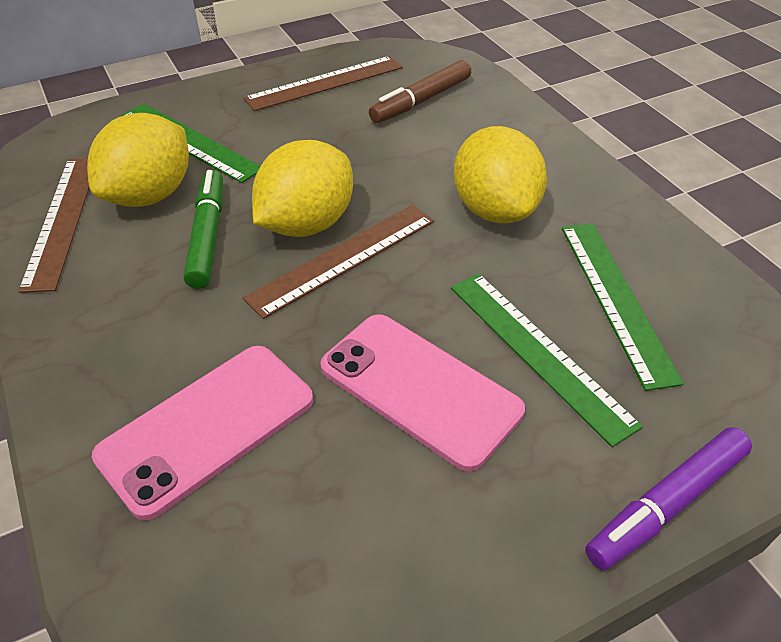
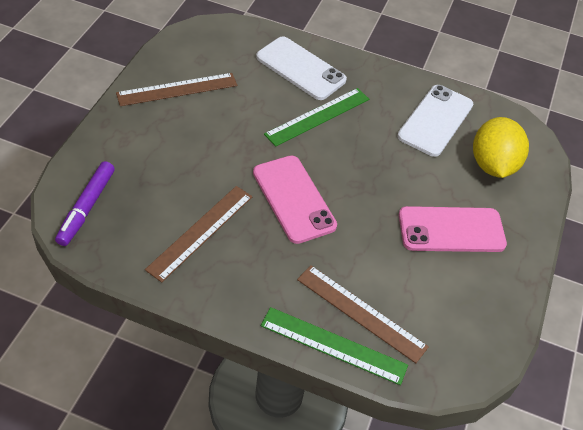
brown marker: 1 -> 0
green marker: 1 -> 0
green ruler: 3 -> 2
white phone: 0 -> 2
yellow lemon: 3 -> 1

